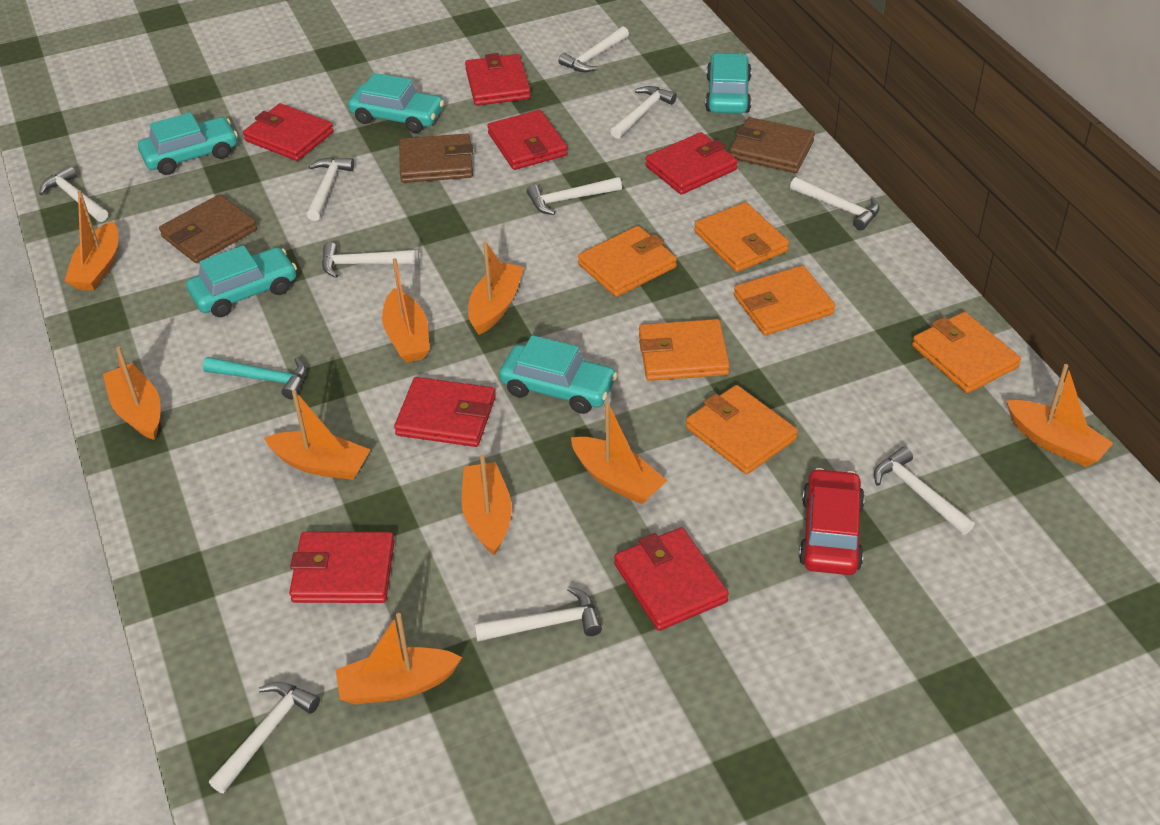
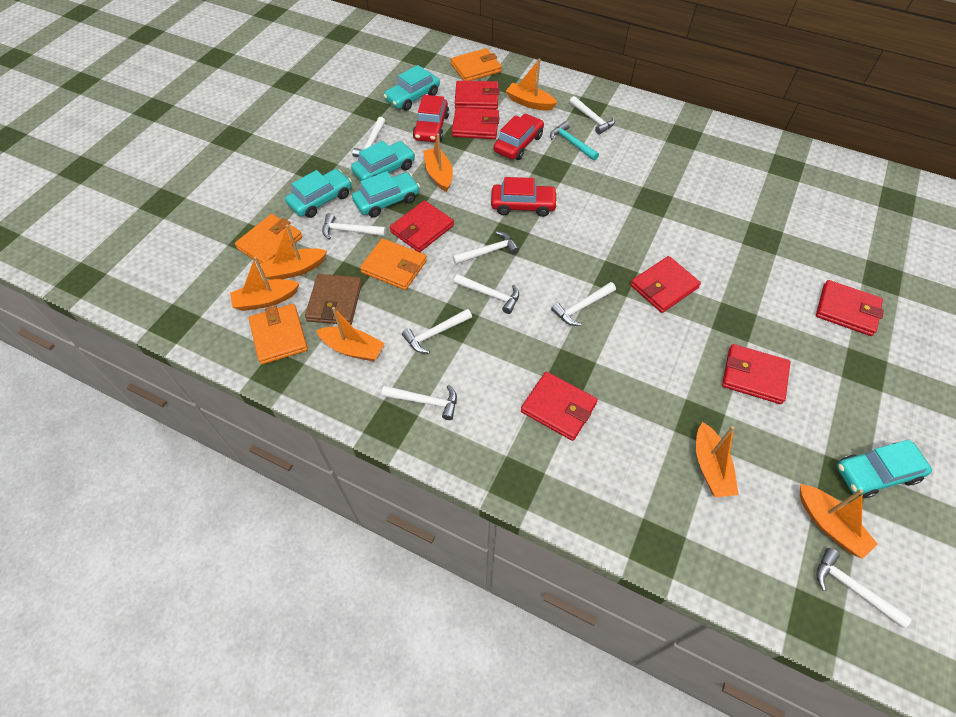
brown wallet: 3 -> 1
orange boat: 9 -> 7
orange wallet: 6 -> 4
red car: 1 -> 3
white hammer: 10 -> 9

